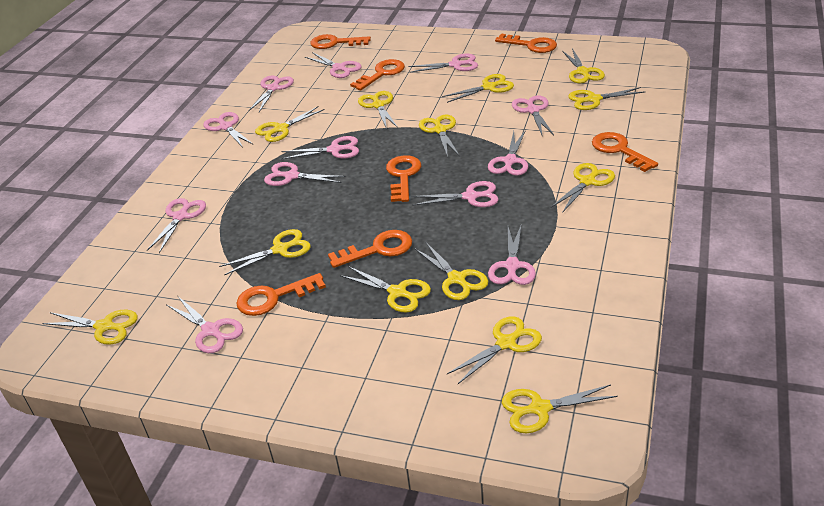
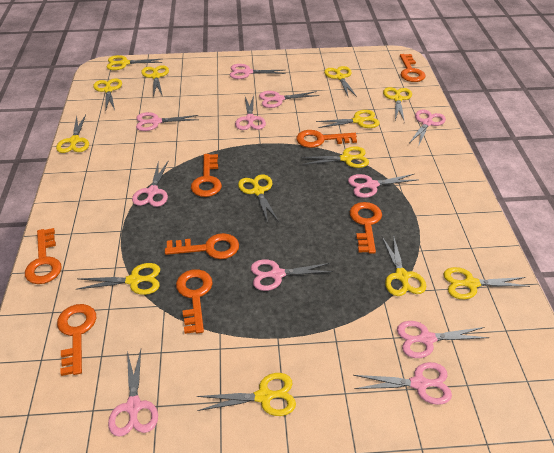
orange key: 7 -> 8
pink scissors: 12 -> 11

